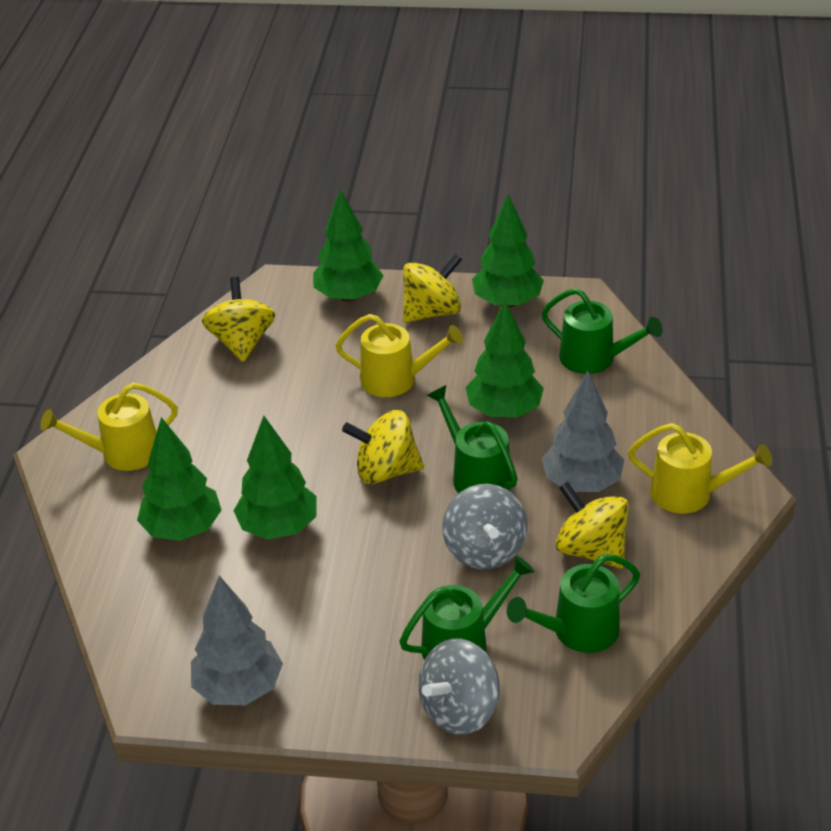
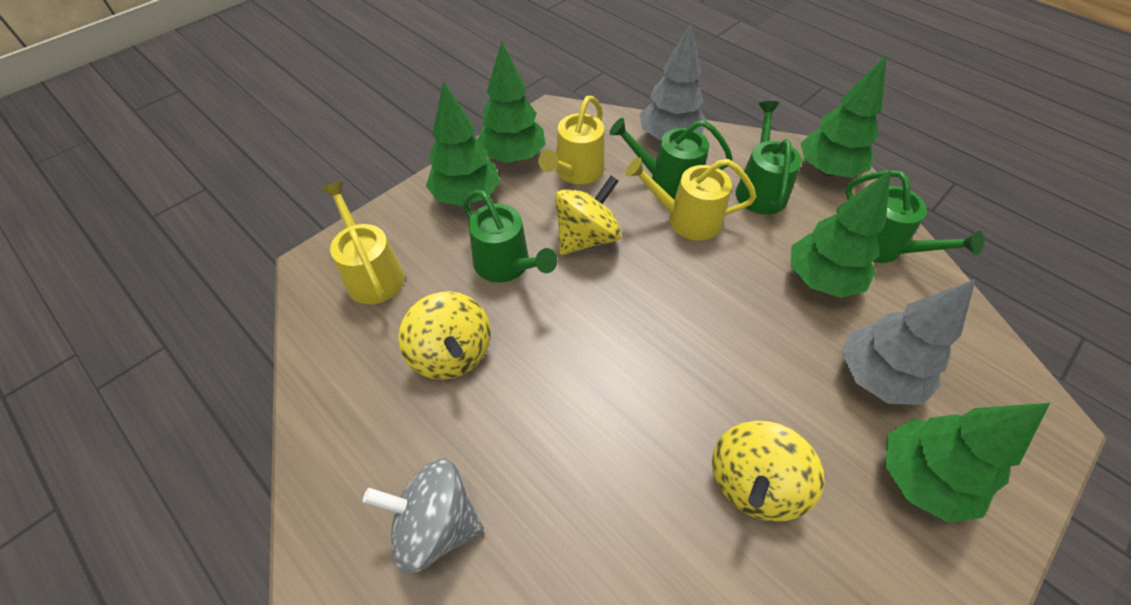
grey spinning top: 2 -> 1
yellow spinning top: 4 -> 3

